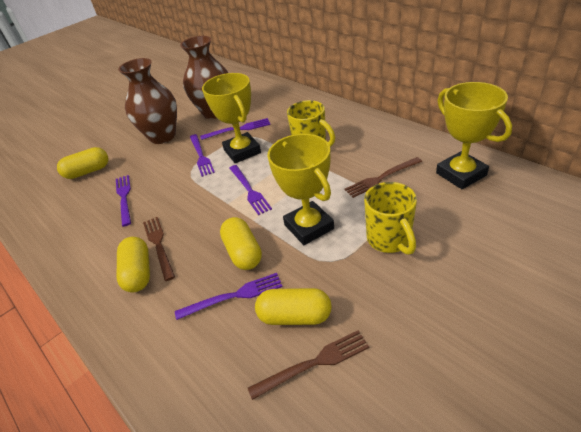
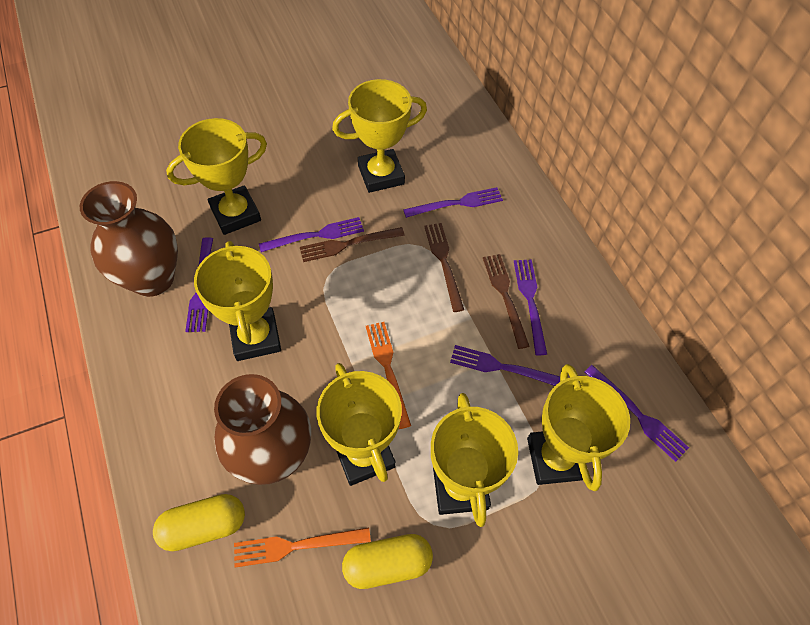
orange fork: 0 -> 2
purple fork: 5 -> 6
yellow capsule: 4 -> 2
yellow mug: 2 -> 0
yellow trophy: 3 -> 6

